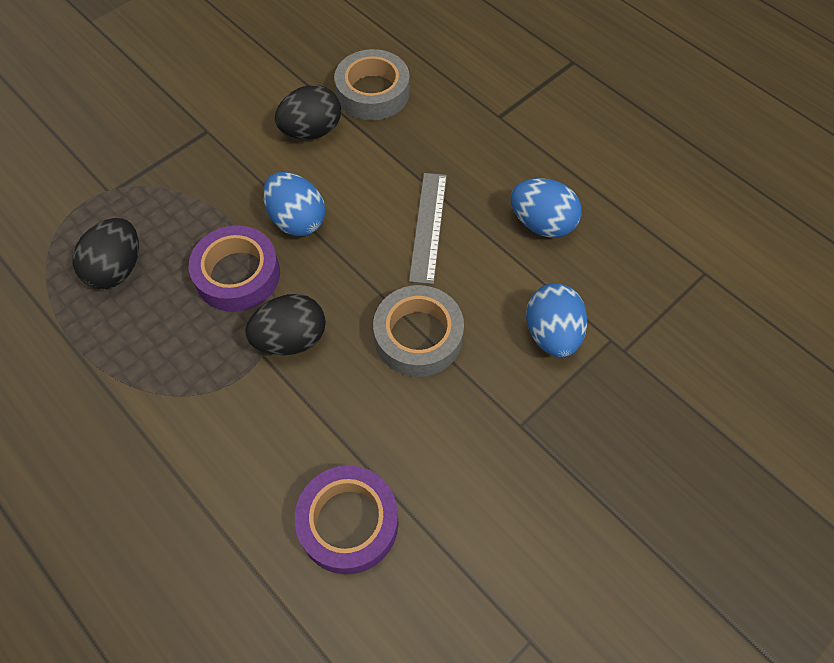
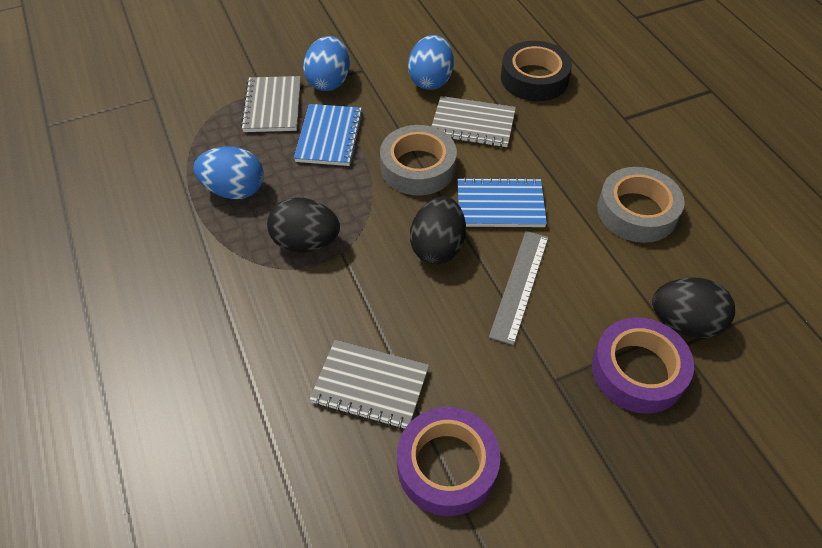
black tape: 0 -> 1
blue notebook: 0 -> 2
grey notebook: 0 -> 3

